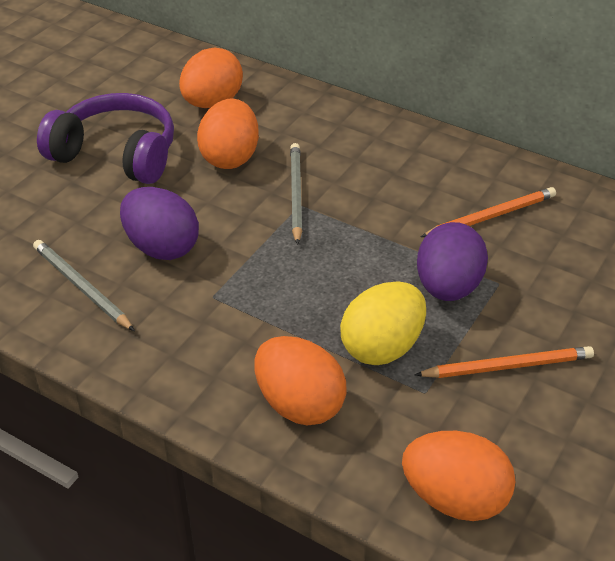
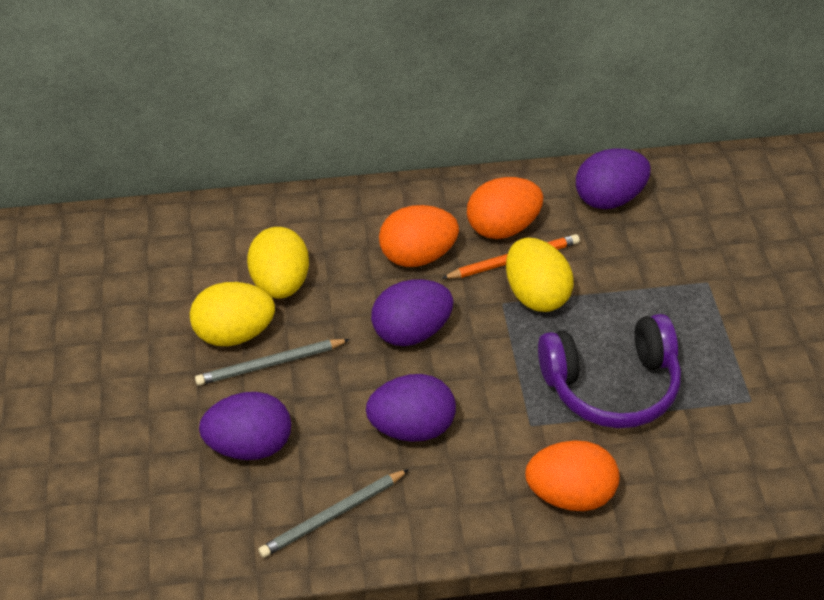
orange egg: 4 -> 3
orange pencil: 2 -> 1
purple egg: 2 -> 4
yellow egg: 1 -> 3

